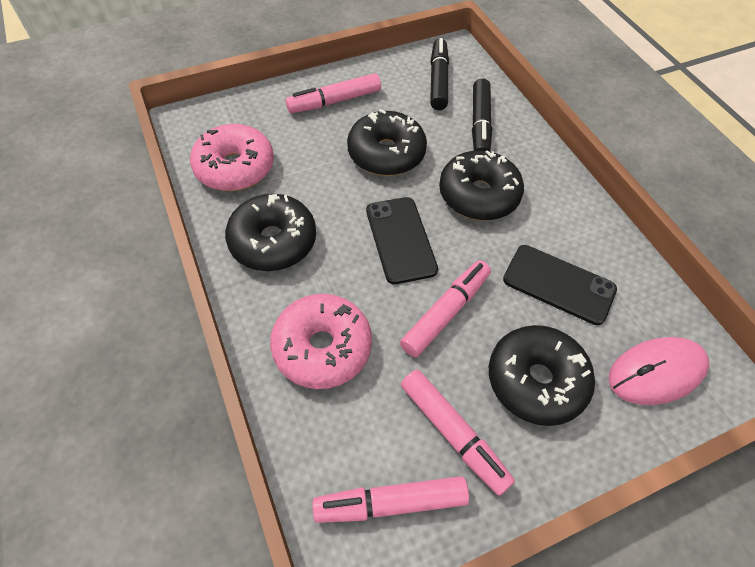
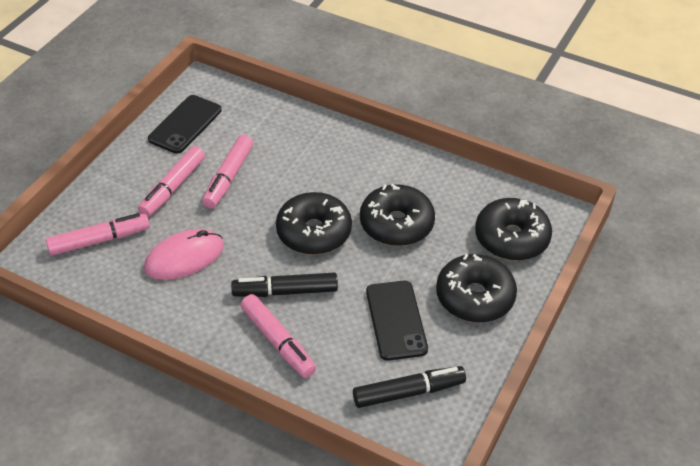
pink donut: 2 -> 0

